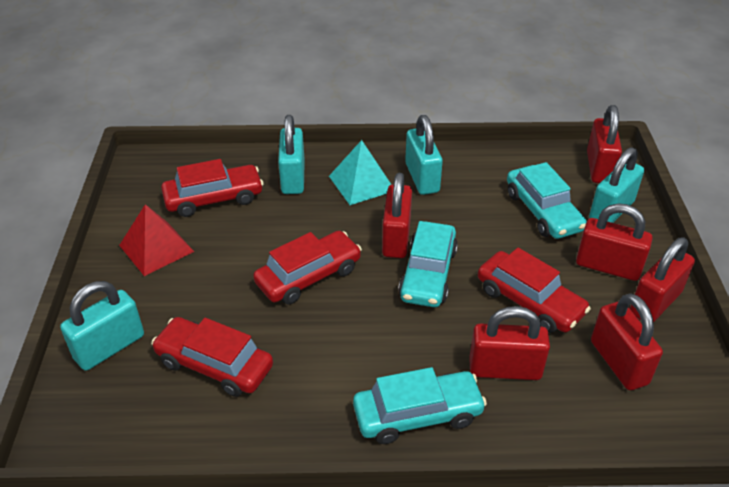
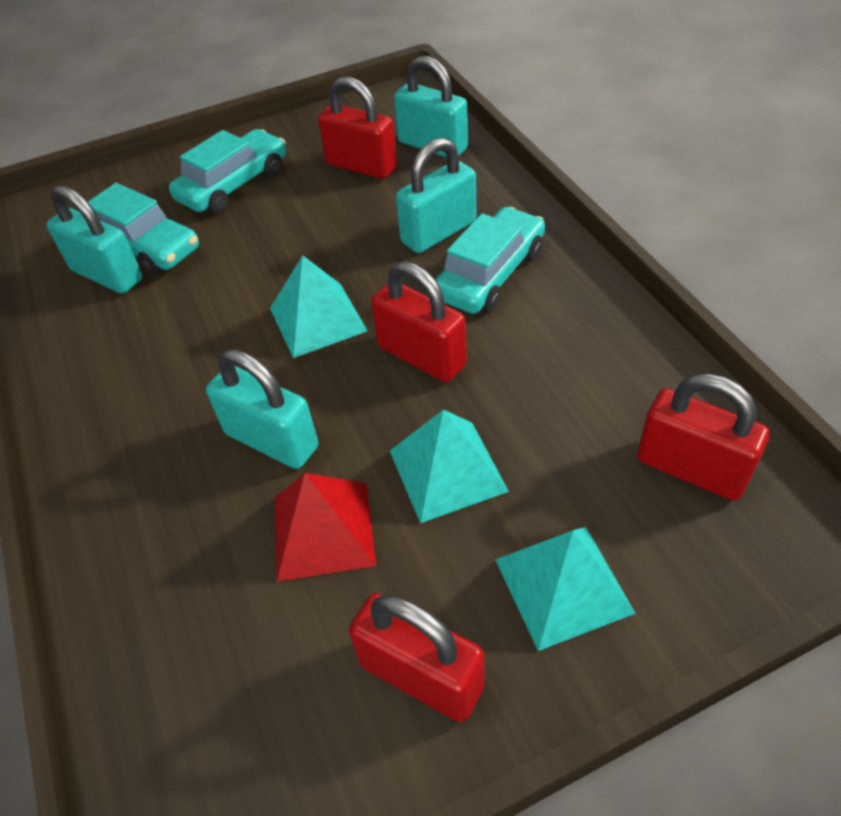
red car: 4 -> 0
red padlock: 6 -> 4
turquoise pyramid: 1 -> 3

